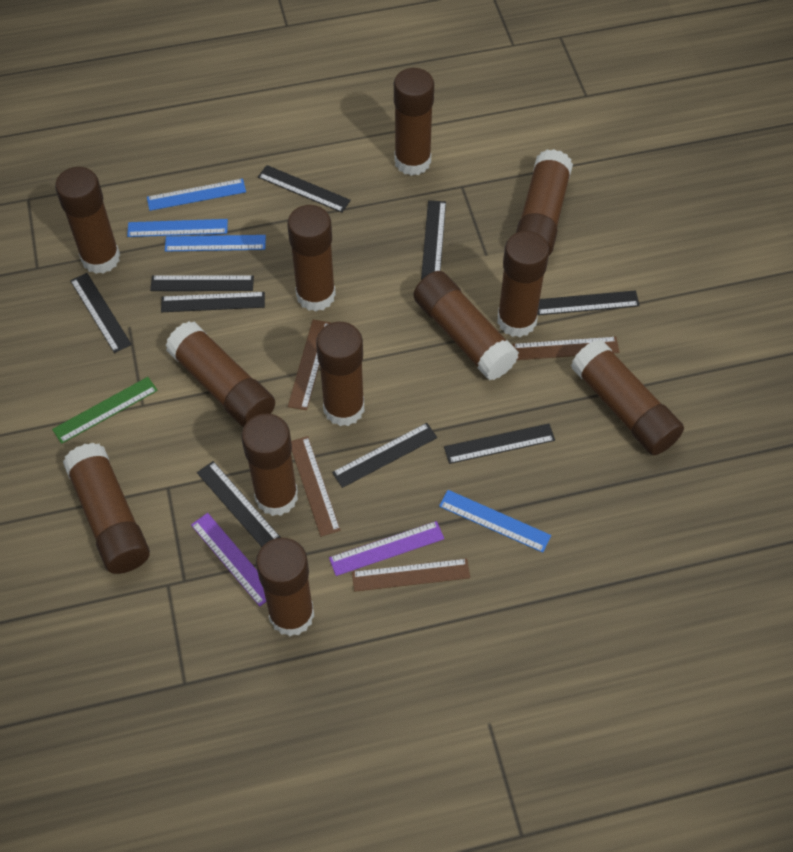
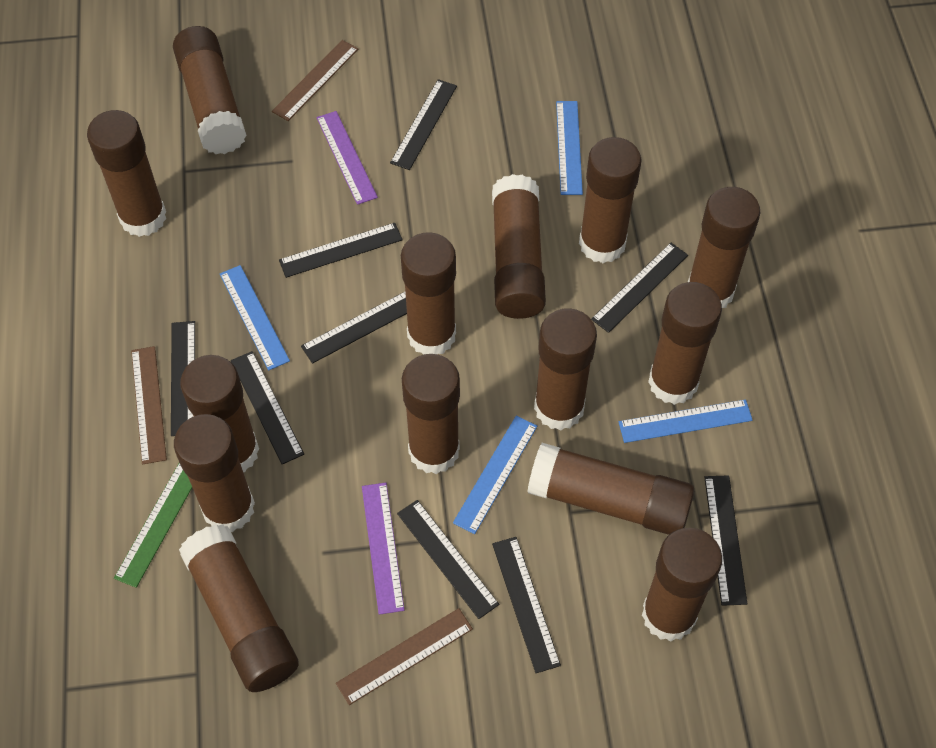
brown glue stick: 12 -> 14
brown ruler: 4 -> 3

